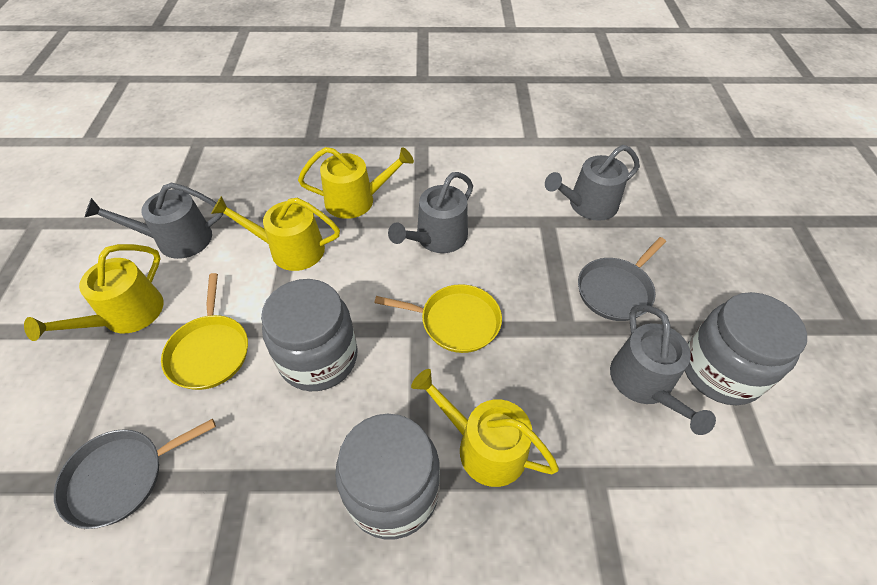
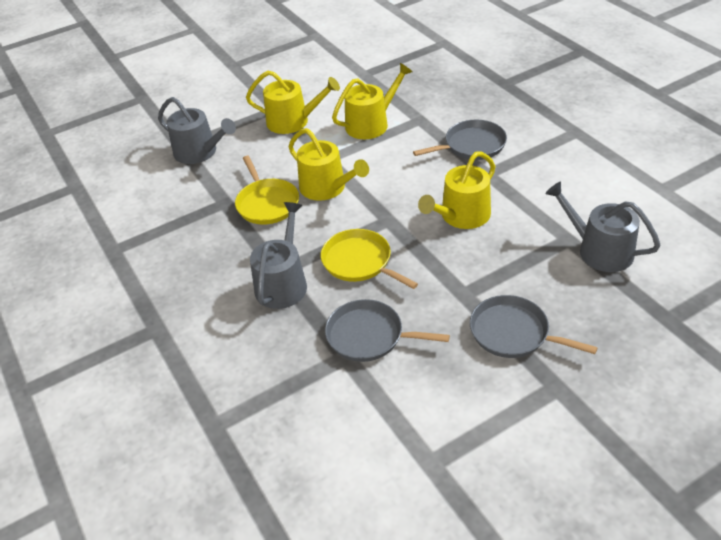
grey jar: 3 -> 0
grey pan: 2 -> 3
grey watering can: 4 -> 3

